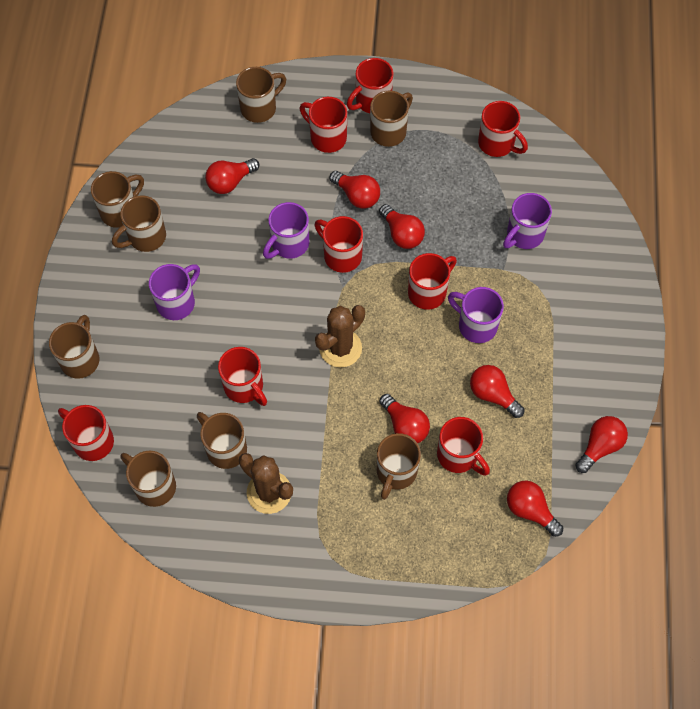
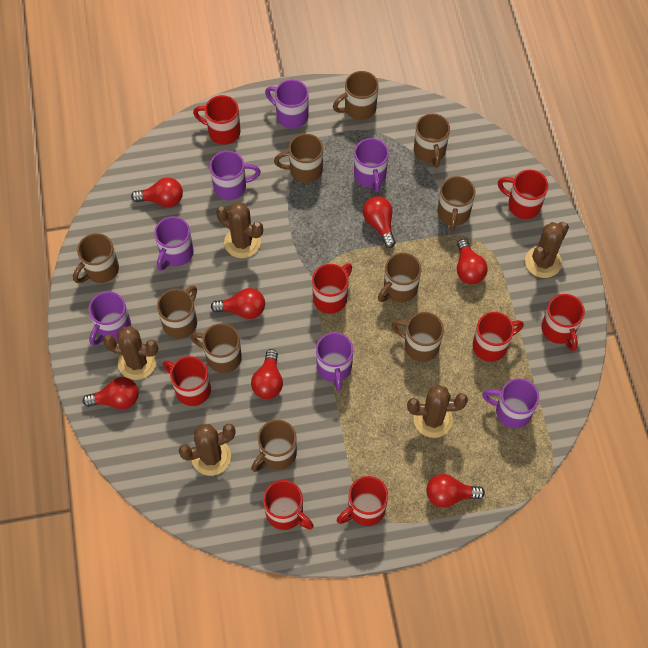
brown cactus: 2 -> 5
brown mug: 8 -> 10
purple mug: 4 -> 7

